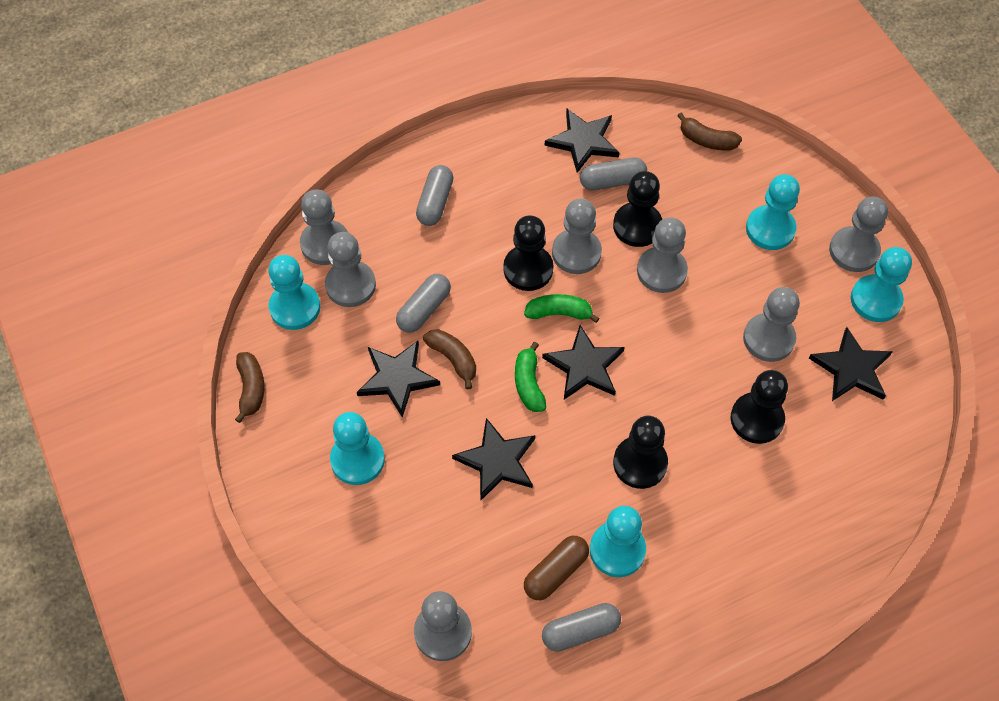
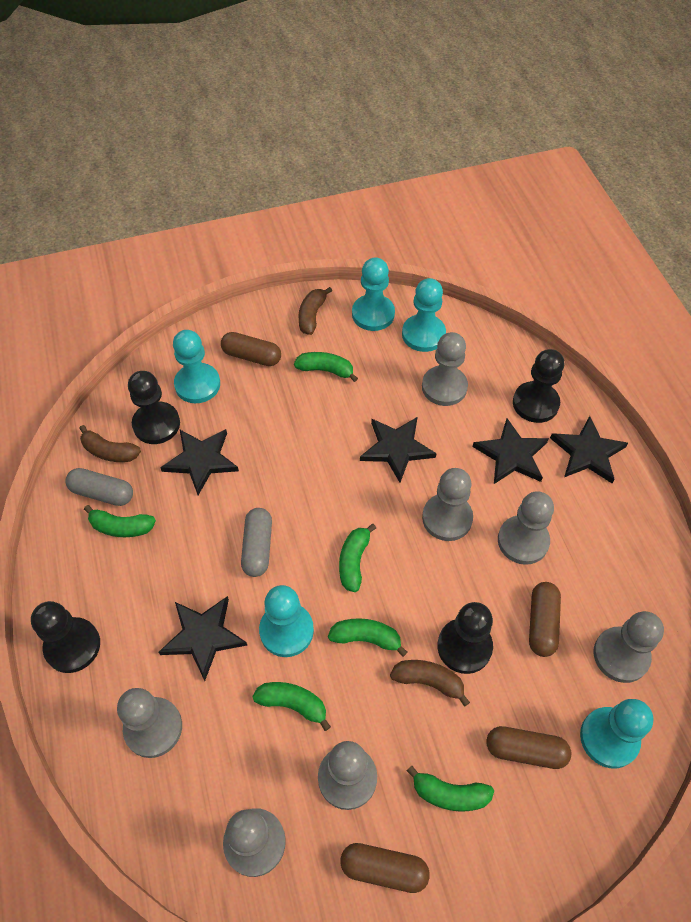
brown capsule: 1 -> 4
green banana: 2 -> 6
grey capsule: 4 -> 2

